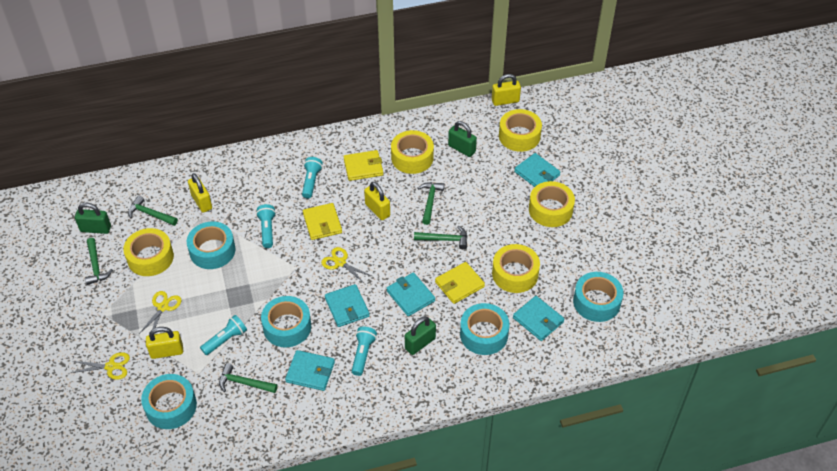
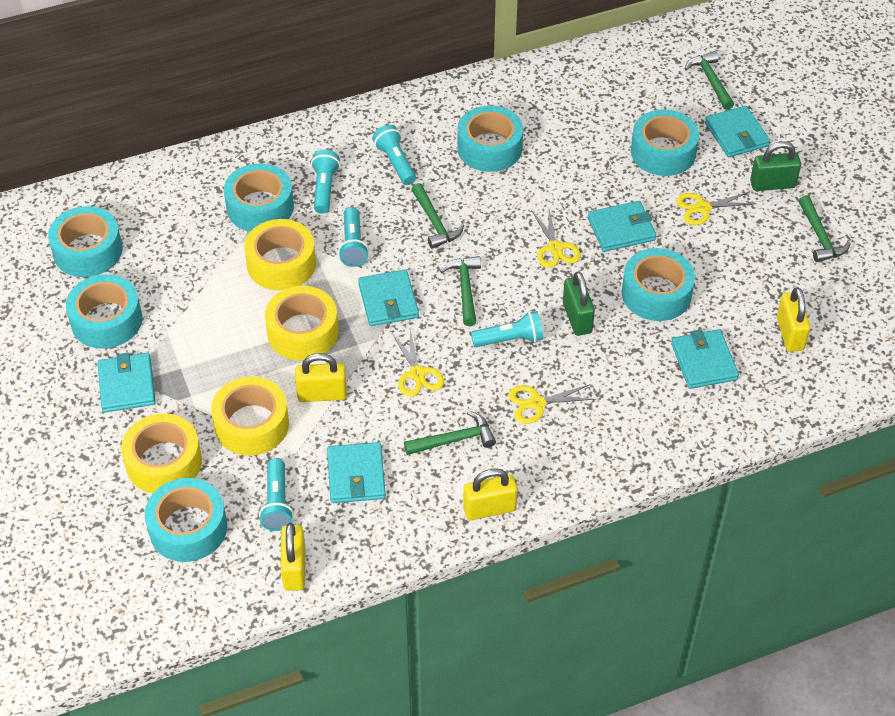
green padlock: 3 -> 2
turquoise flashlight: 4 -> 5
turquoise tape: 5 -> 7
turquoise wallet: 5 -> 6
yellow scissors: 3 -> 4
yellow tape: 5 -> 4
yellow wallet: 3 -> 0

